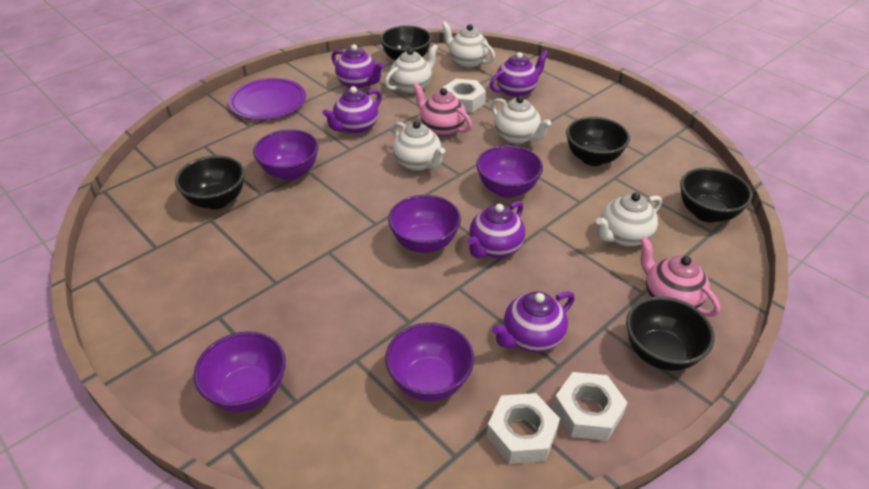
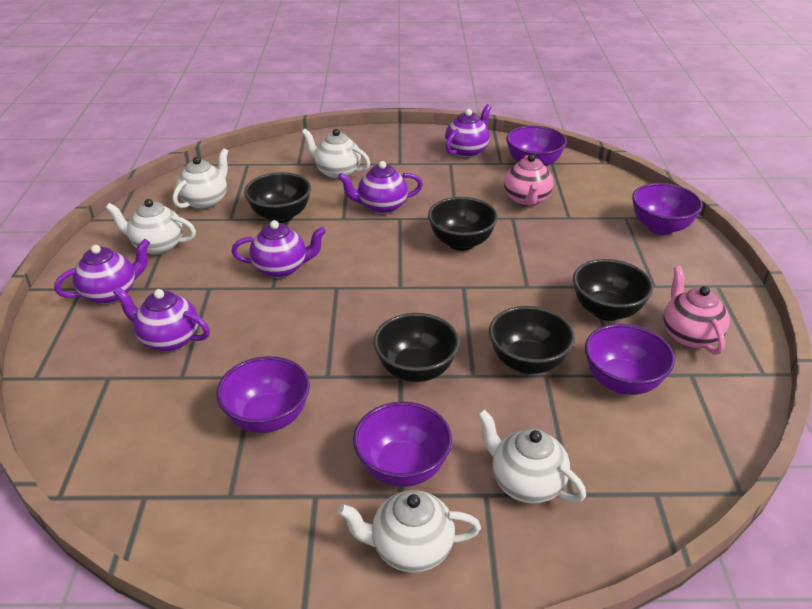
purple plate: 1 -> 0
white nut: 3 -> 0

